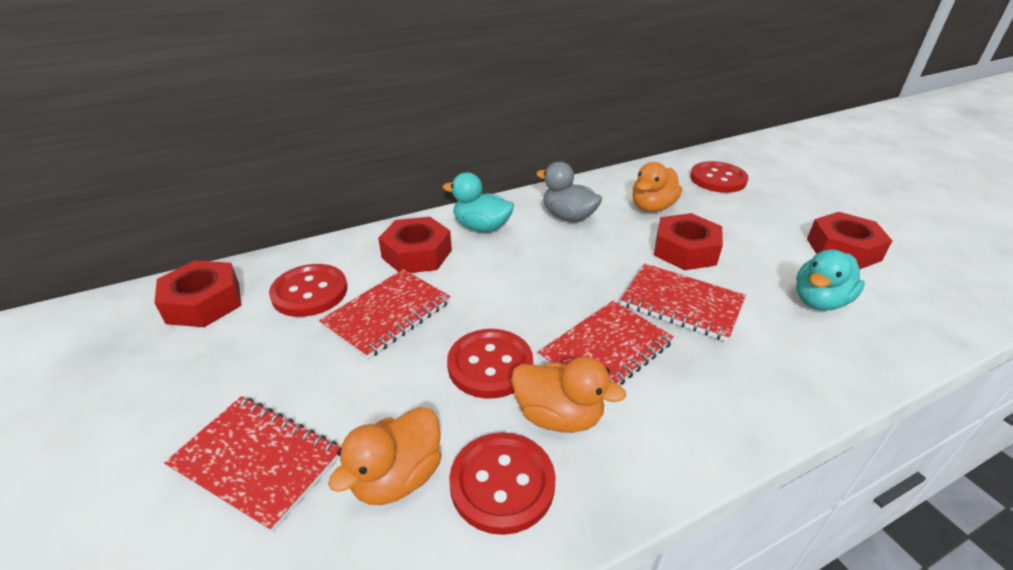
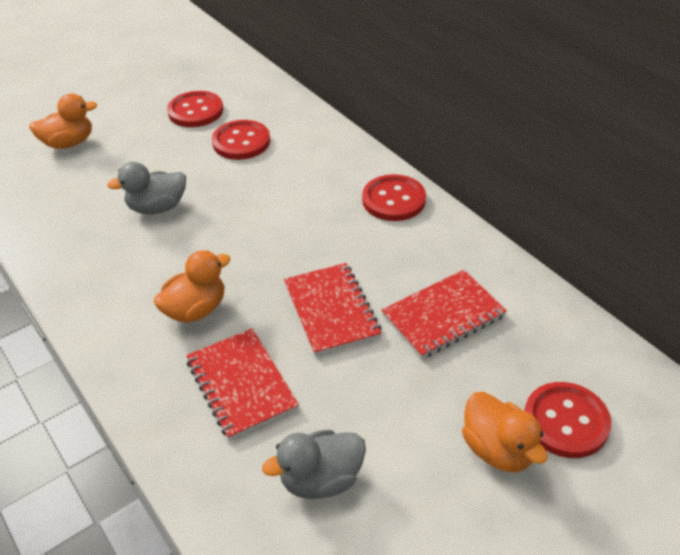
grey duck: 1 -> 2
red notebook: 4 -> 3
red nut: 4 -> 0
turquoise duck: 2 -> 0

